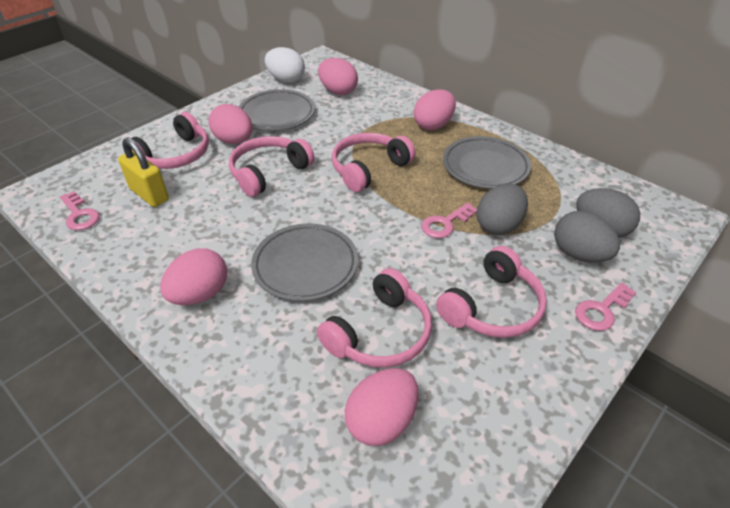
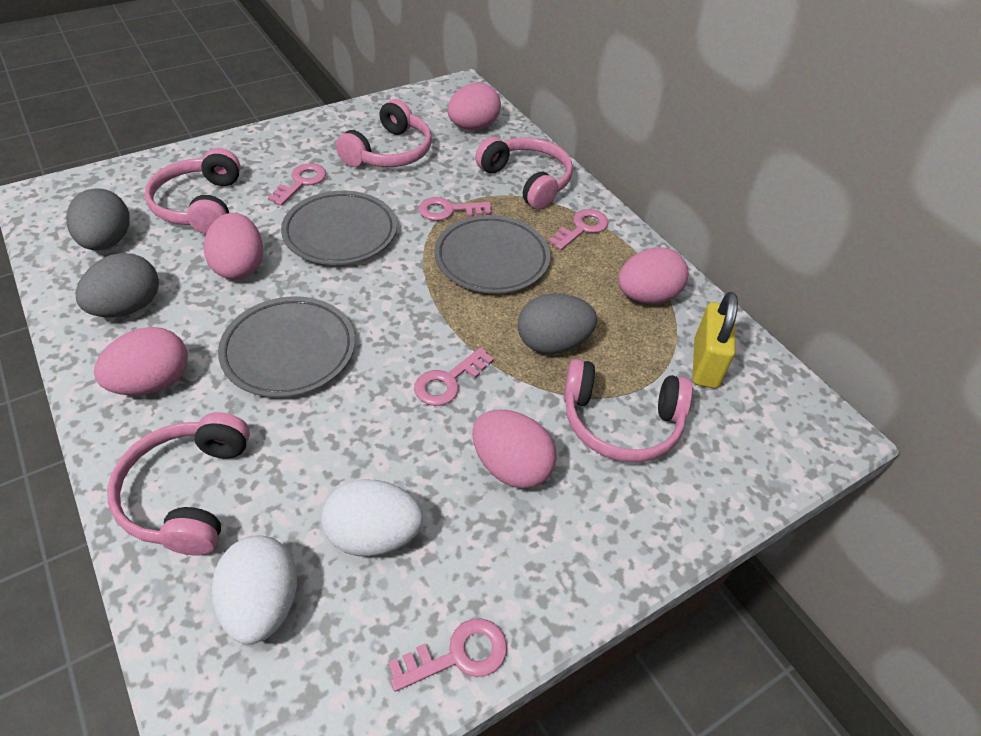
pink key: 3 -> 5
white egg: 1 -> 2

